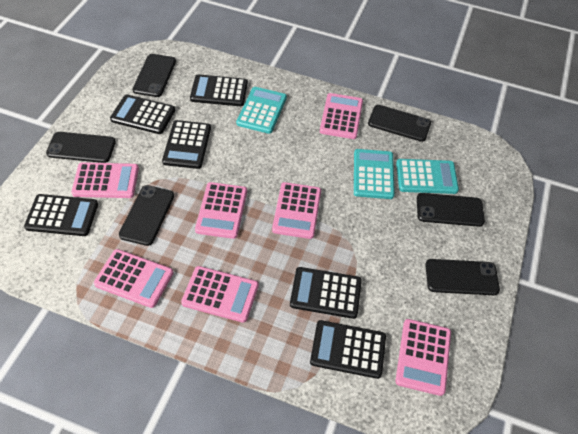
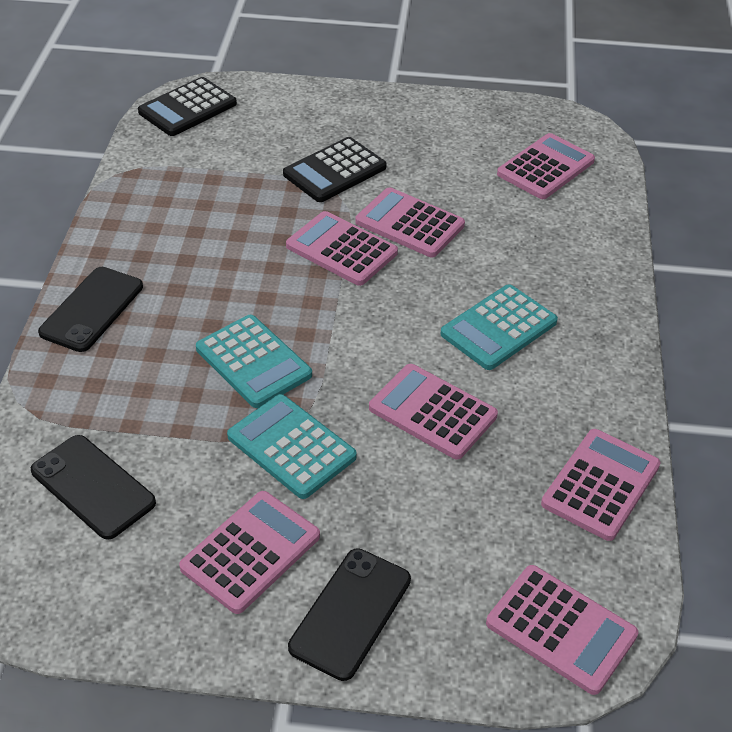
black calculator: 6 -> 2
black phone: 6 -> 3

